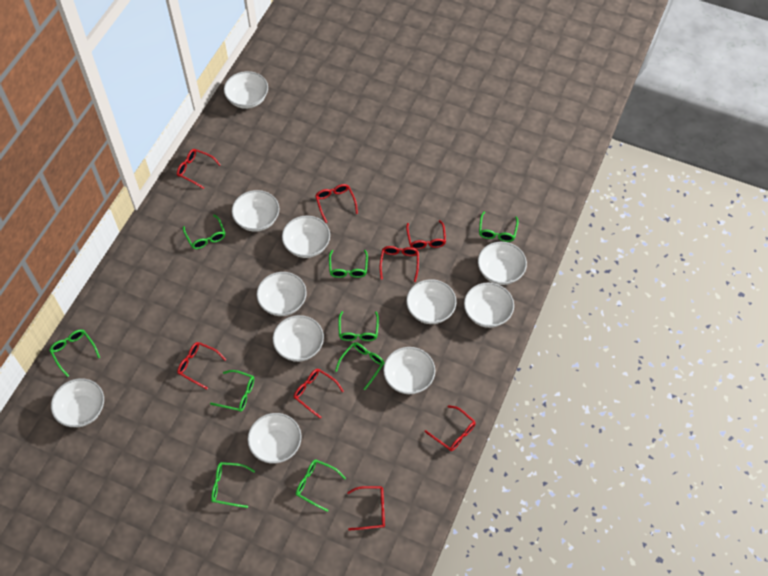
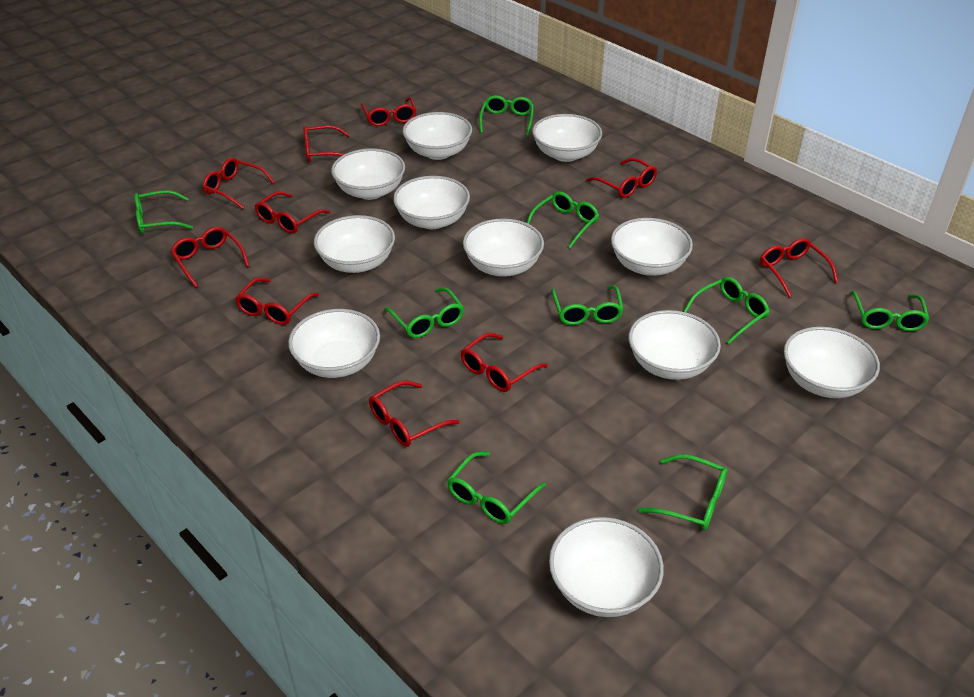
red glasses: 8 -> 10

